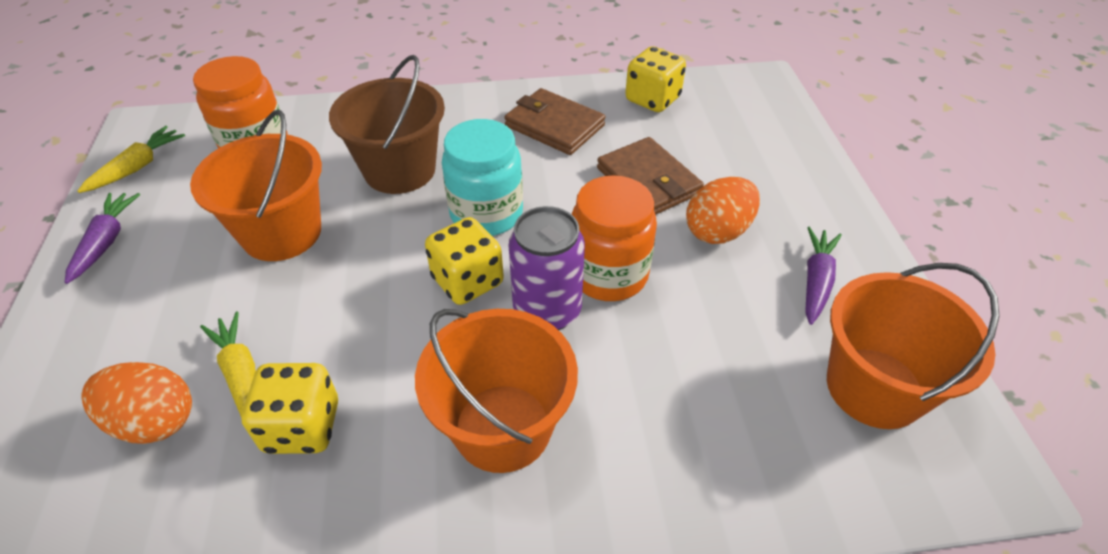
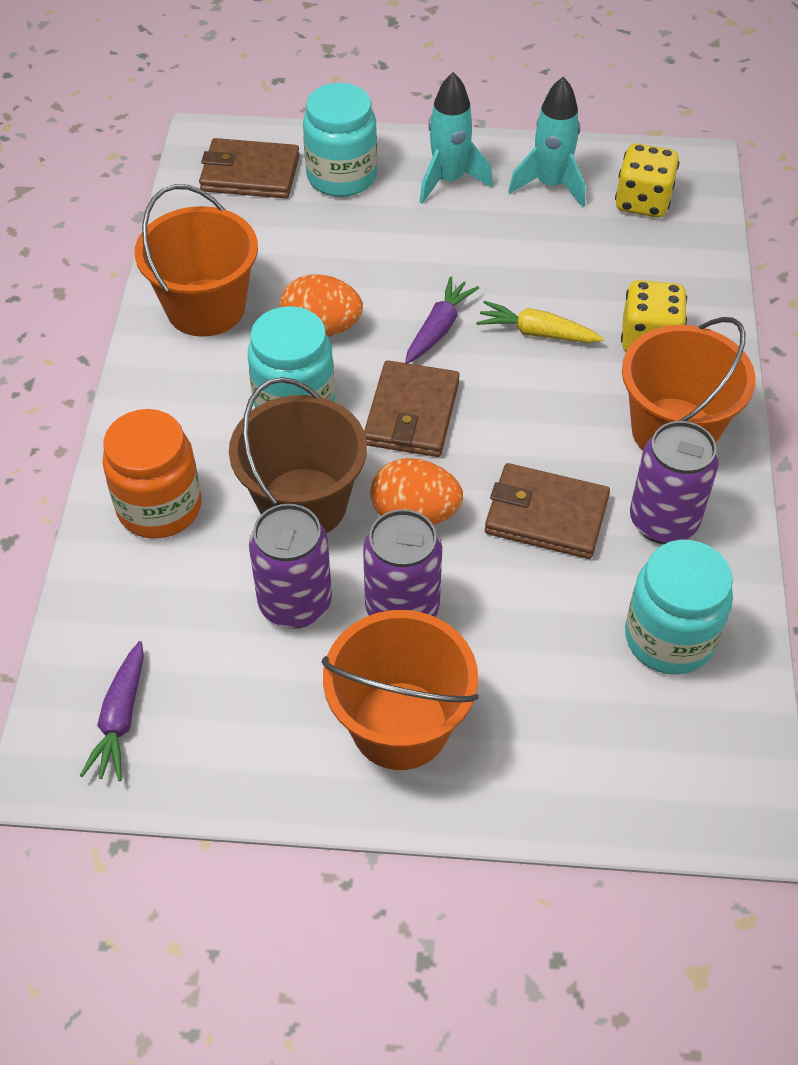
brown wallet: 2 -> 3
orange jar: 2 -> 1
purple can: 1 -> 3
turquoise jar: 1 -> 3
turquoise rocket: 0 -> 2
yellow carrot: 2 -> 1
yellow dice: 3 -> 2

